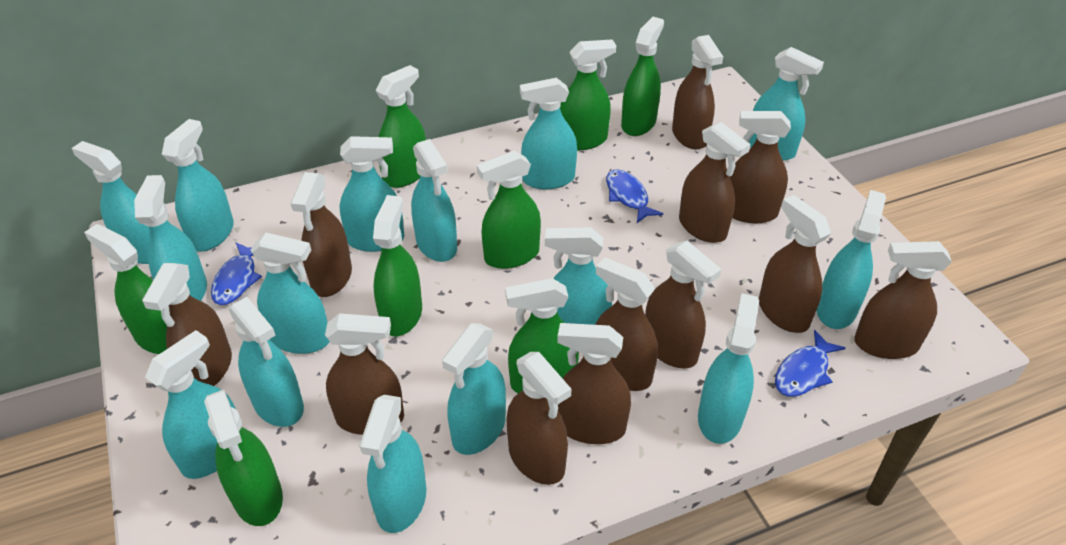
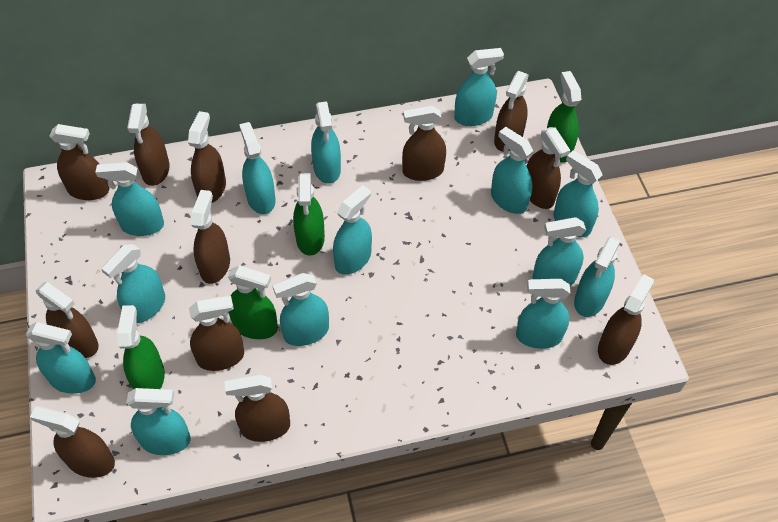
blue fish: 3 -> 0
green spray bottle: 8 -> 4
turquoise spray bottle: 15 -> 14

